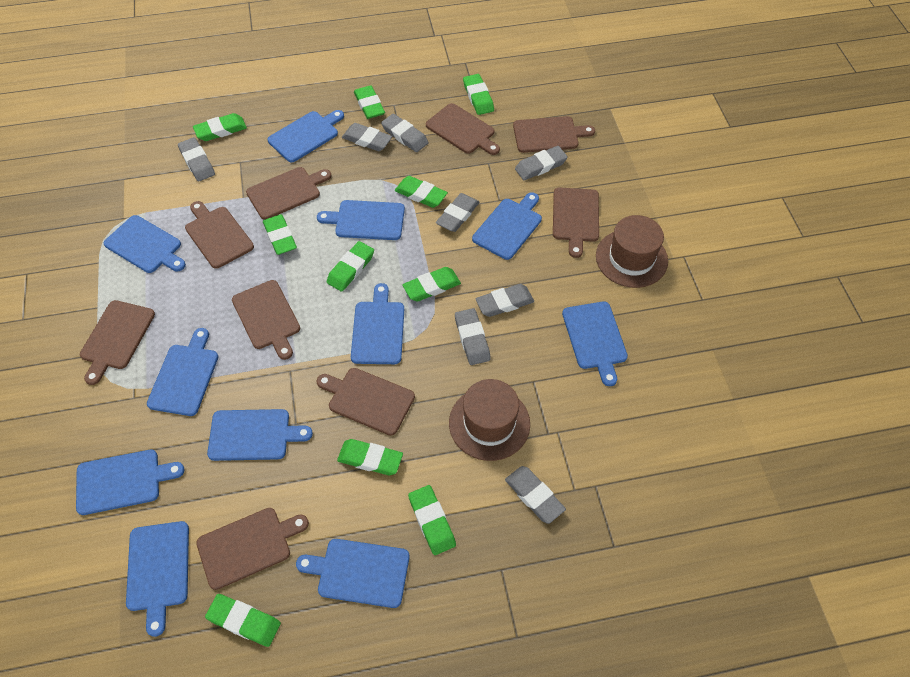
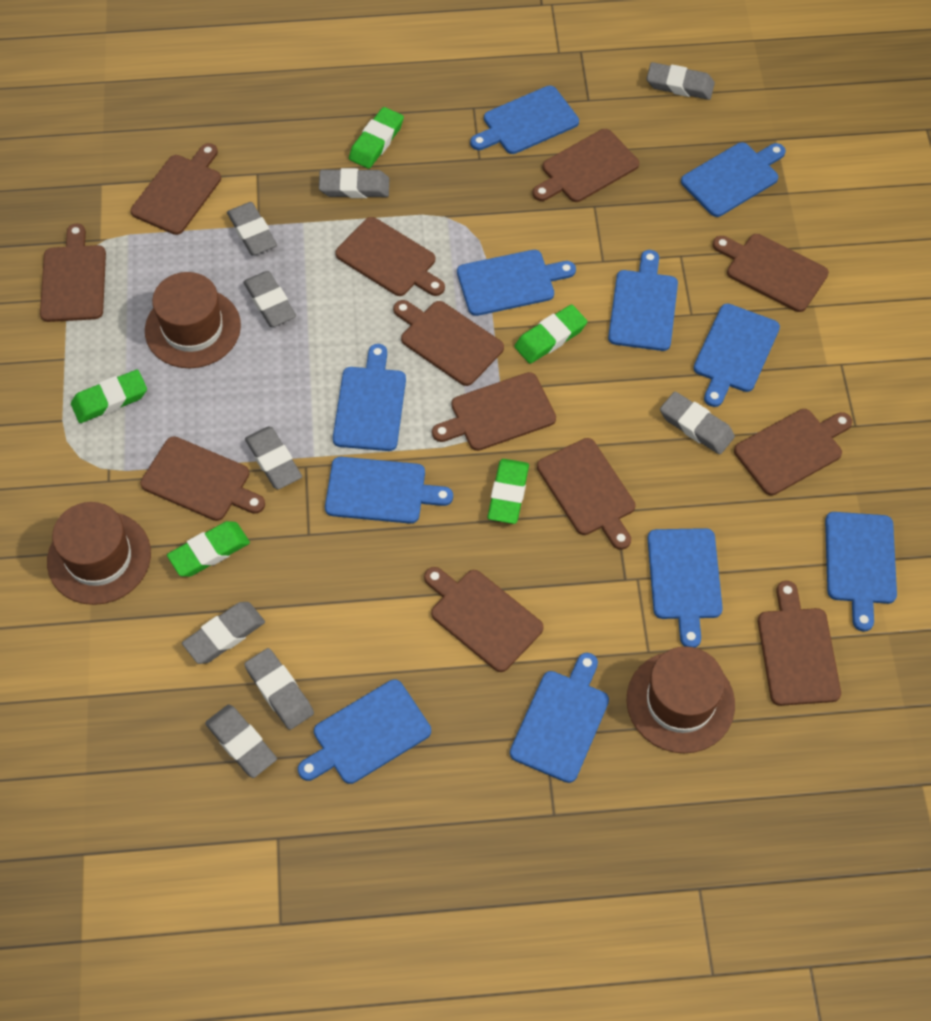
brown cutting board: 9 -> 12
brown hat: 2 -> 3
green eraser: 10 -> 5
grey eraser: 8 -> 9

